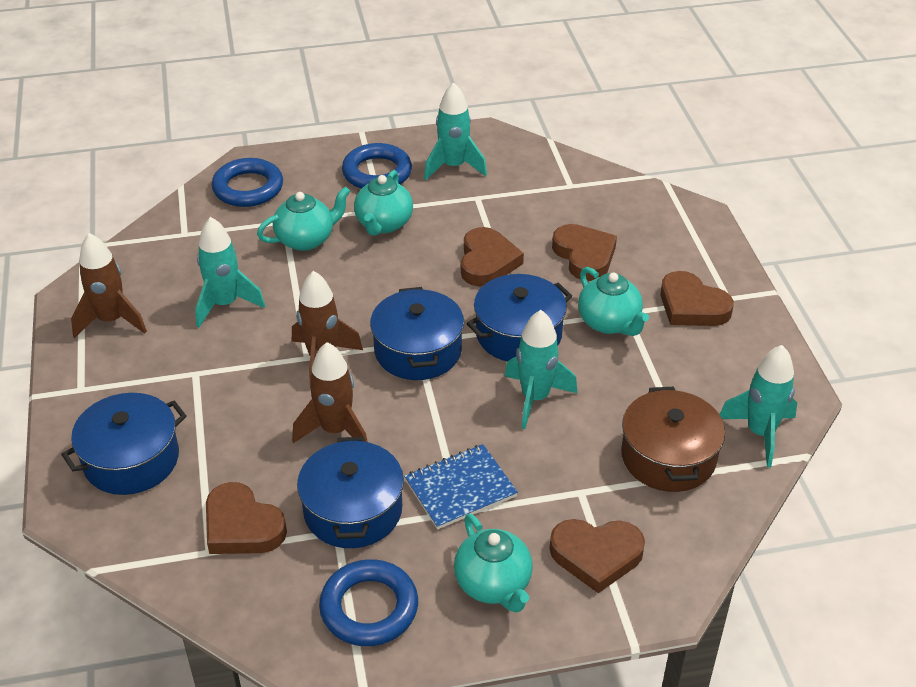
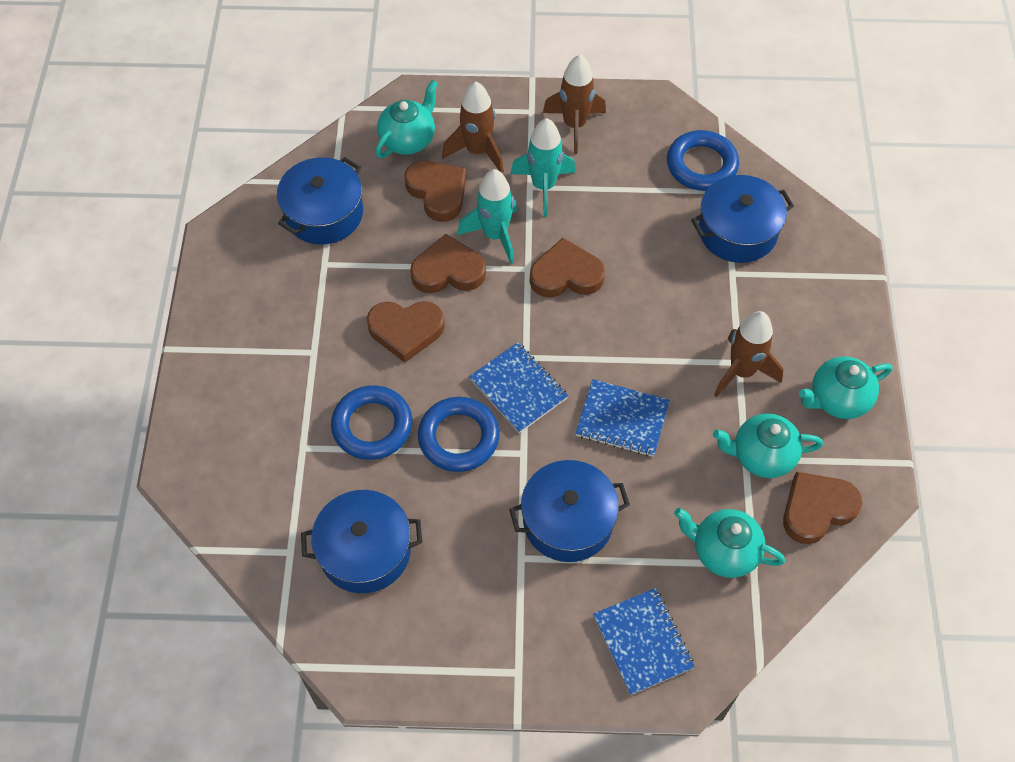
blue notebook: 1 -> 3
brown pot: 1 -> 0
turquoise rocket: 4 -> 2

